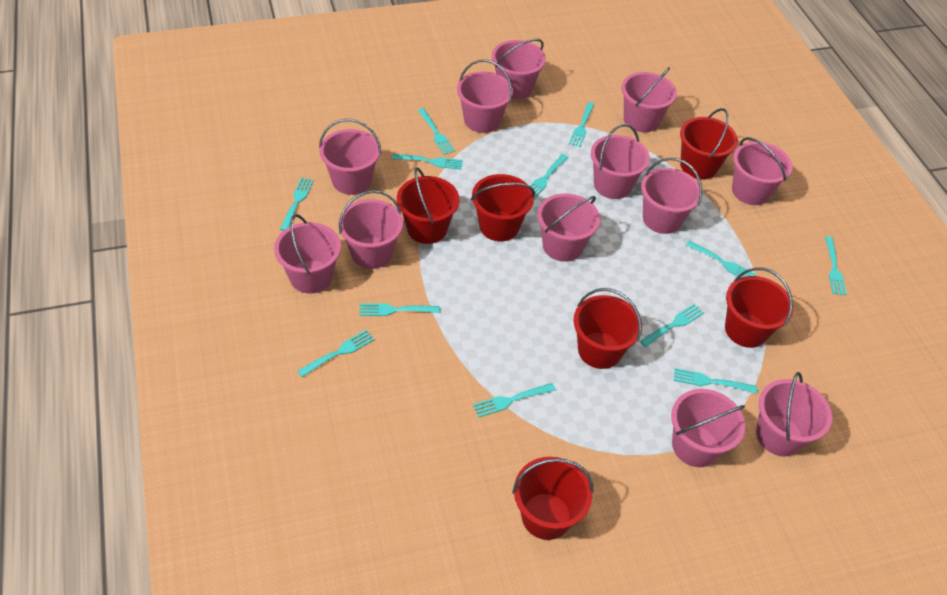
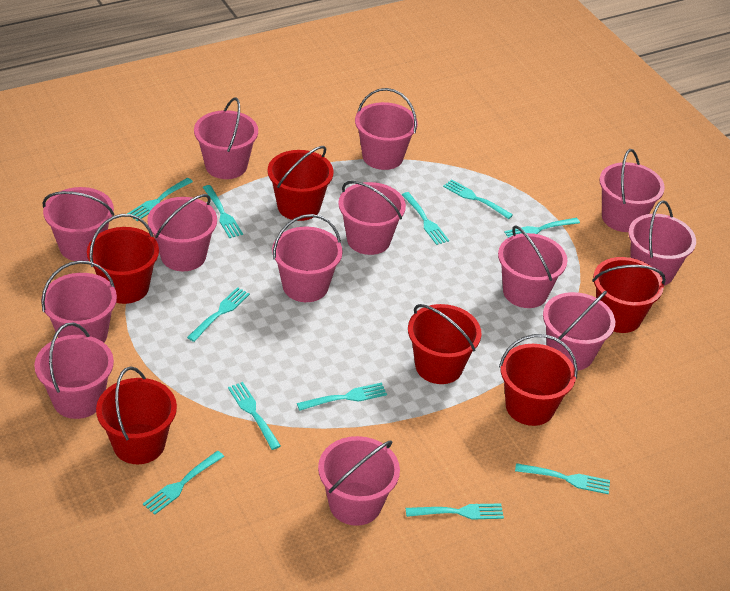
pink bucket: 12 -> 13
turquoise fork: 12 -> 11

